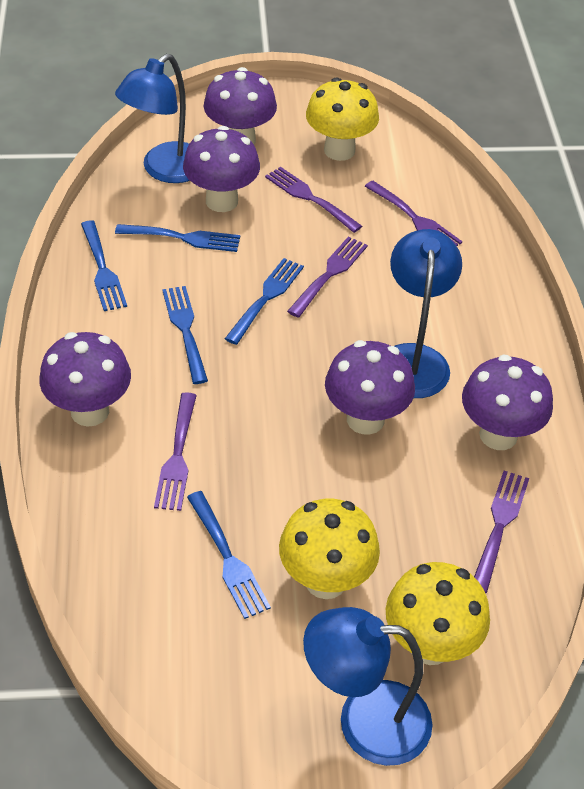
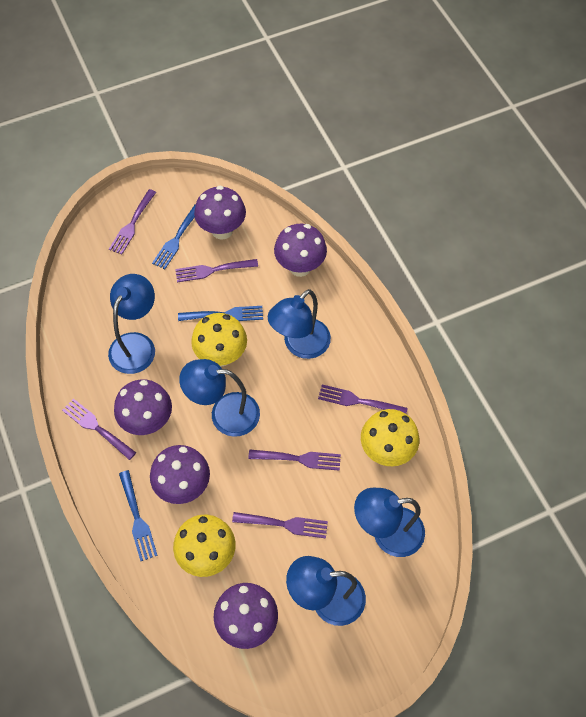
blue fork: 5 -> 3
blue lamp: 3 -> 5
purple fork: 5 -> 6

